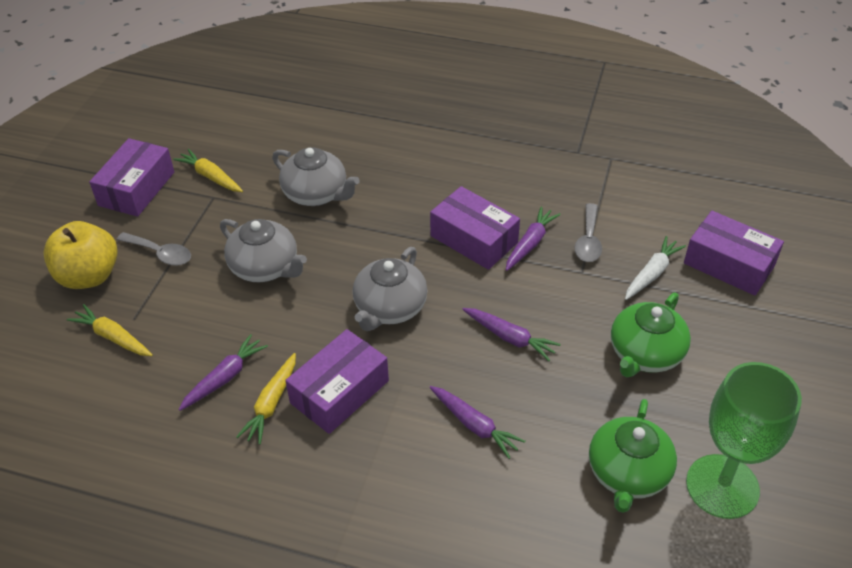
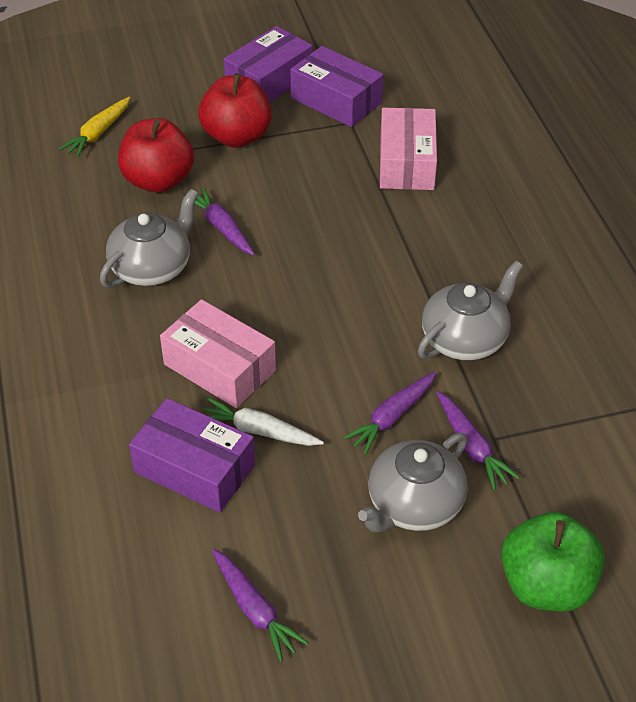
green apple: 0 -> 1
green goblet: 1 -> 0
green teapot: 2 -> 0
grey spoon: 2 -> 0
pink box: 0 -> 2
purple box: 4 -> 3
red apple: 0 -> 2
yellow apple: 1 -> 0
yellow carrot: 3 -> 1

